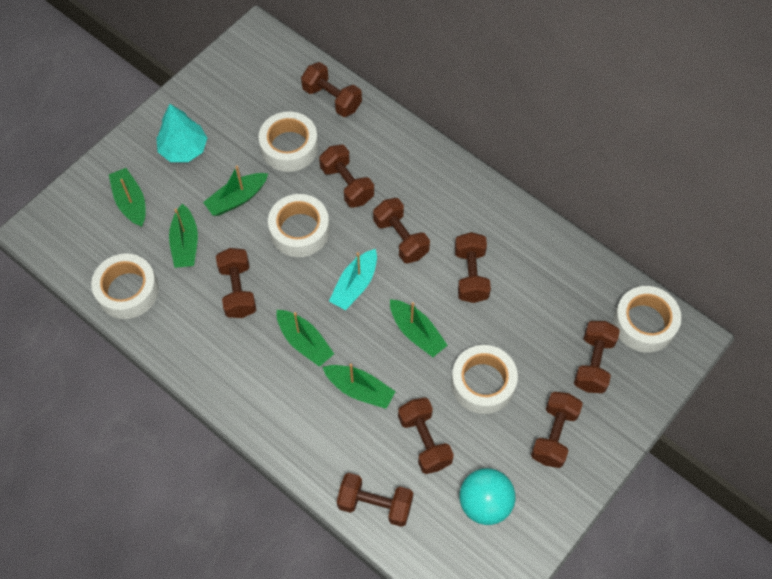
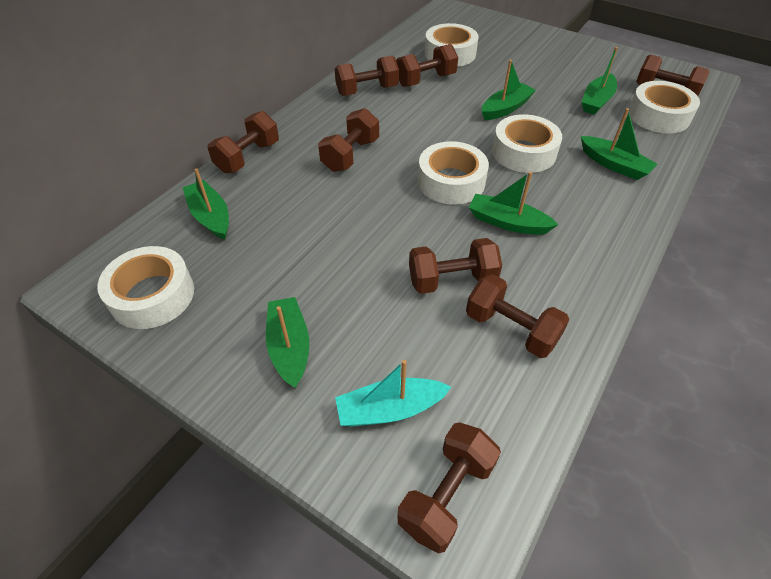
brown dumbbell: 9 -> 8
turquoise ball: 1 -> 0
turquoise tree: 1 -> 0

